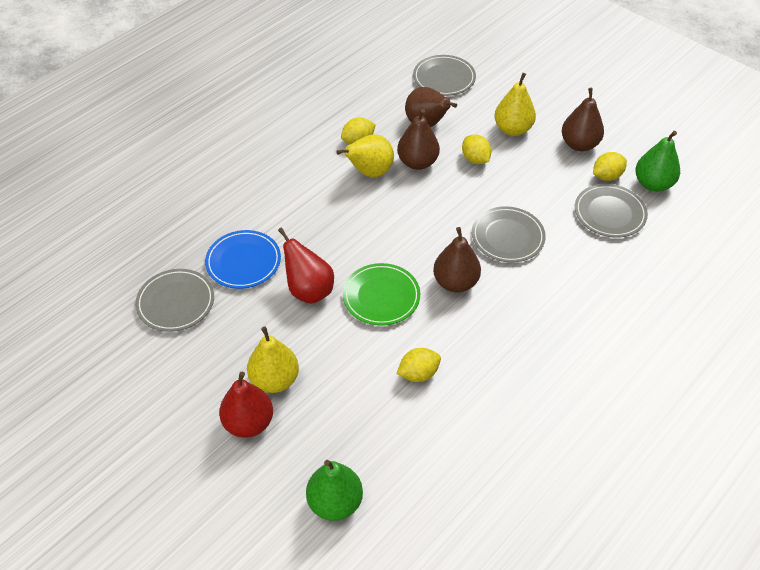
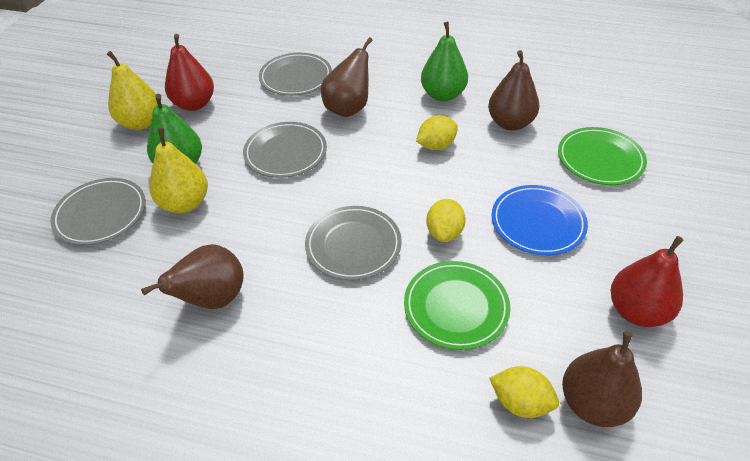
green plate: 1 -> 2
yellow lemon: 4 -> 3
yellow pear: 3 -> 2

